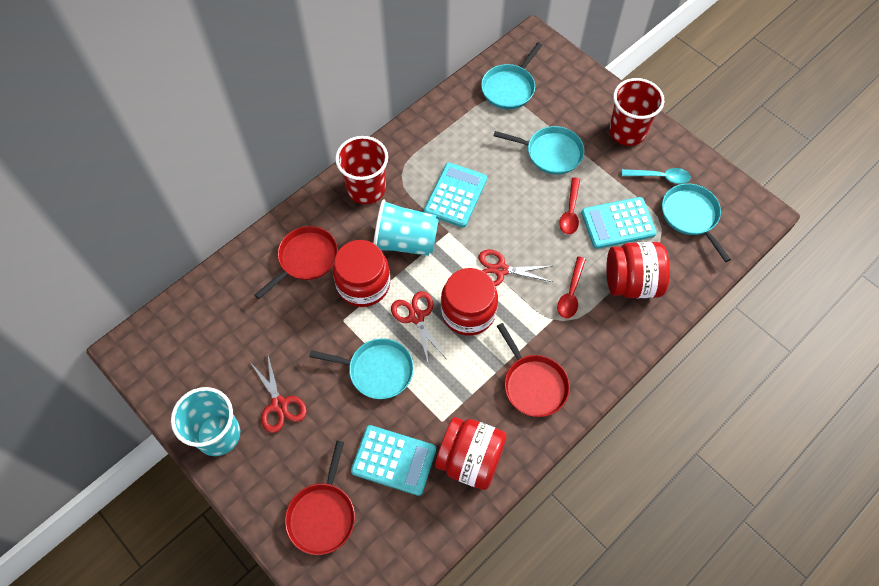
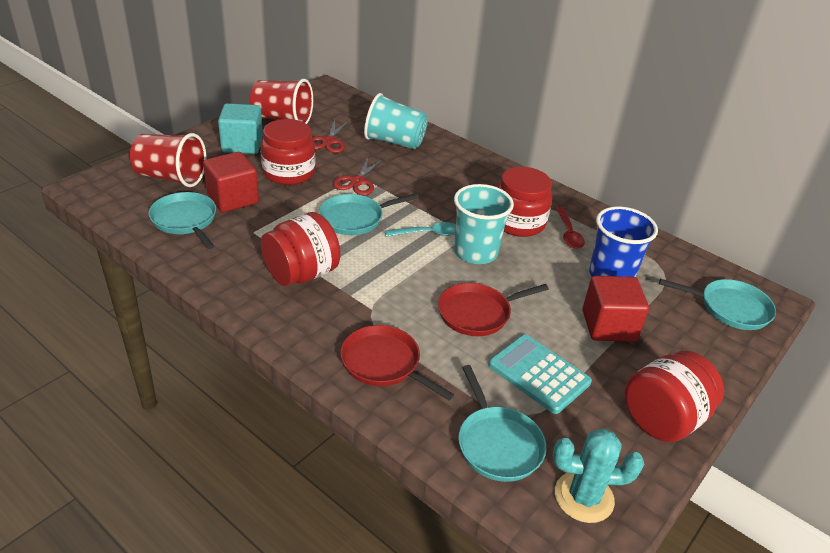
blue cup: 0 -> 1
red cube: 0 -> 2
red pan: 3 -> 2
red scissors: 3 -> 2
red spoon: 2 -> 1
turquoise cactus: 0 -> 1
turquoise calculator: 3 -> 1
turquoise cube: 0 -> 1

